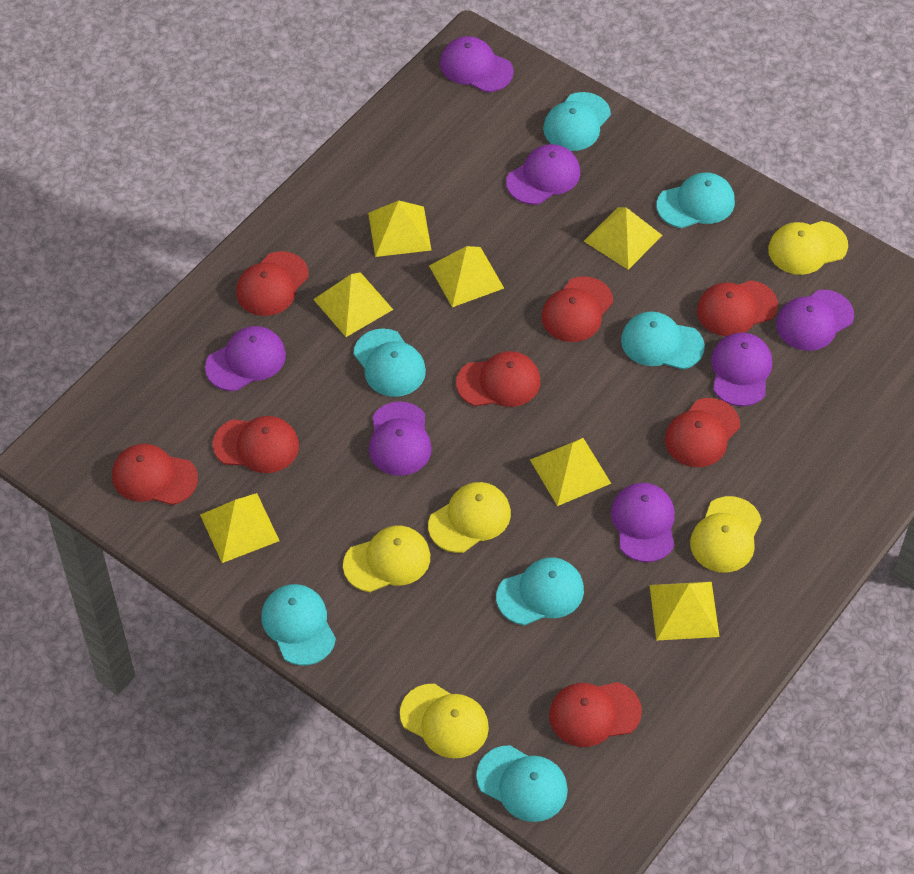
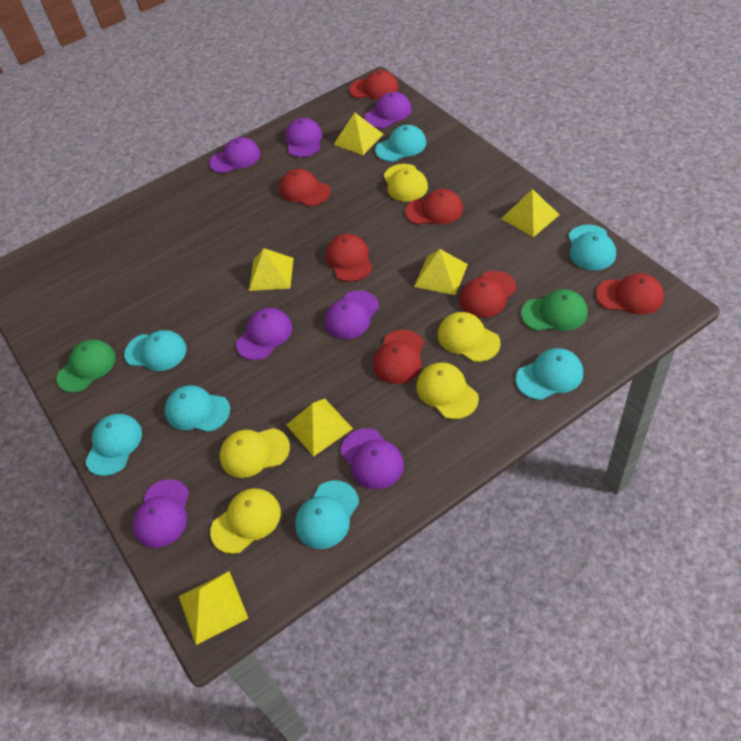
green cap: 0 -> 2
red cap: 8 -> 7
yellow pyramid: 7 -> 6

